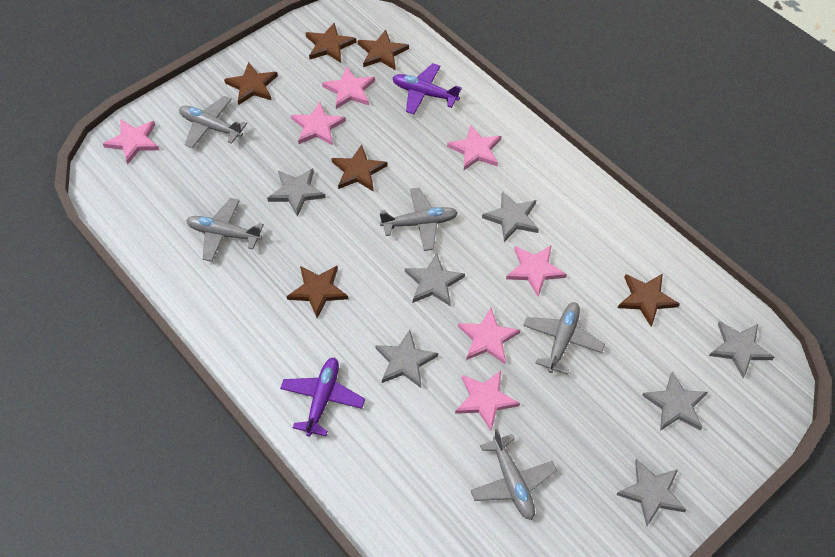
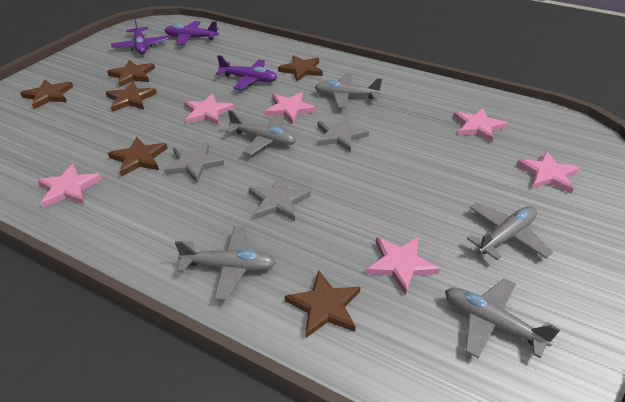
grey star: 7 -> 3
pink star: 7 -> 6
purple plane: 2 -> 3

